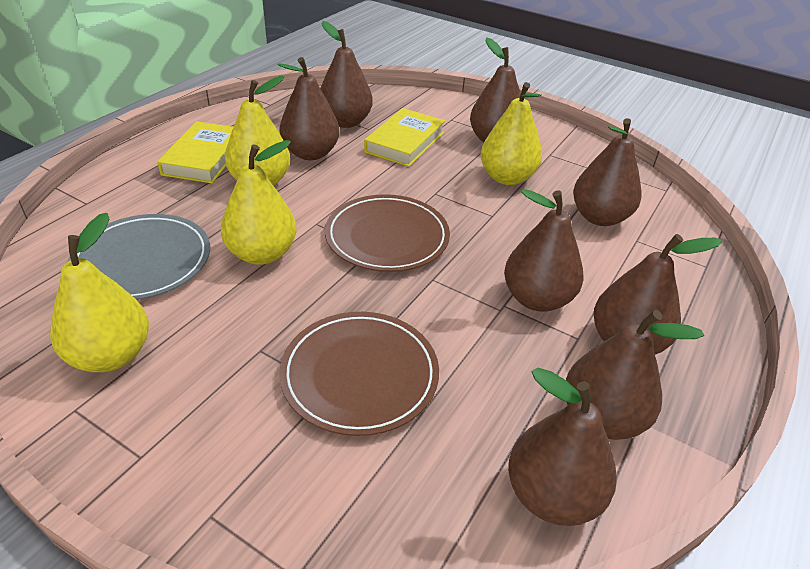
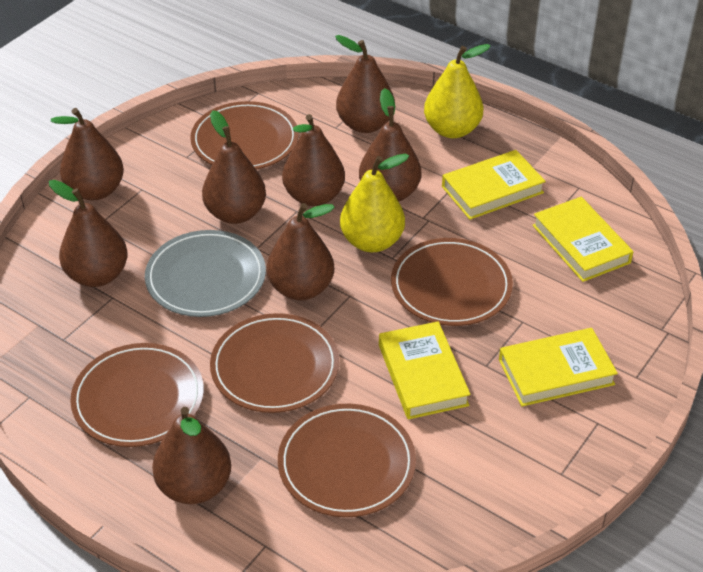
brown plate: 2 -> 5
yellow book: 2 -> 4
yellow pear: 4 -> 2

